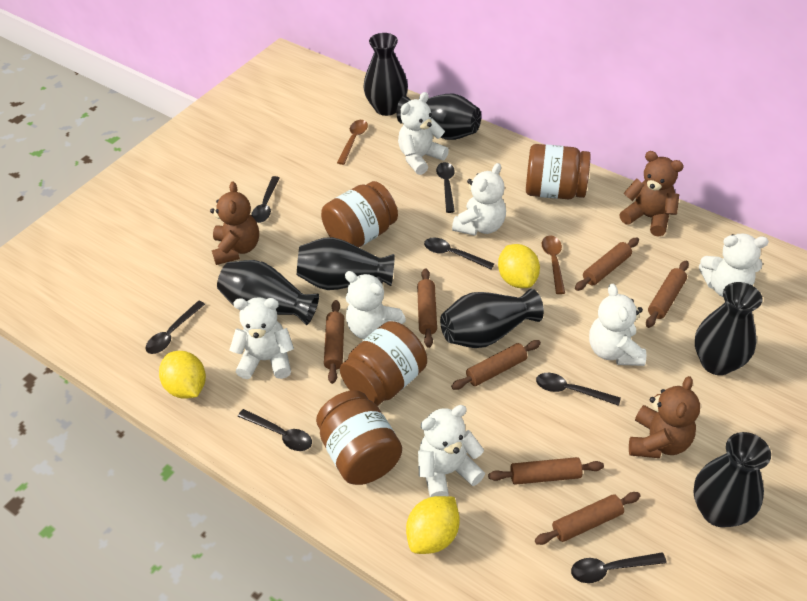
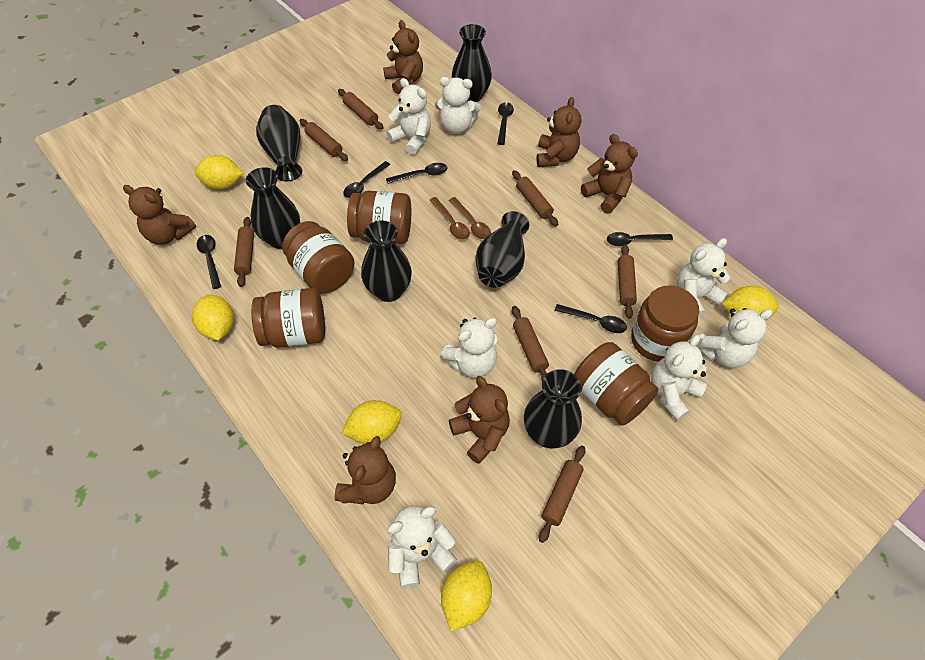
black spoon: 7 -> 6
black vase: 7 -> 6
brown jar: 4 -> 5
brown teddy bear: 3 -> 6
yellow lemon: 3 -> 5

